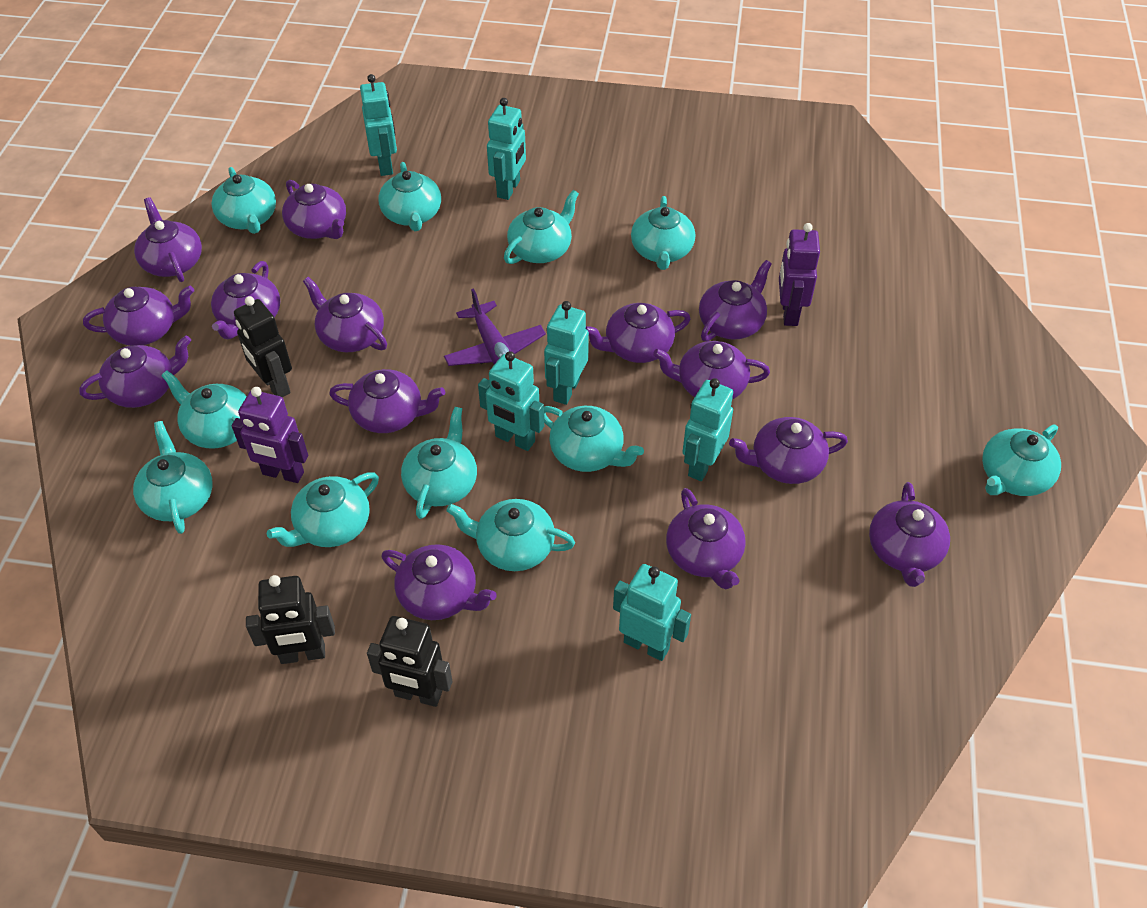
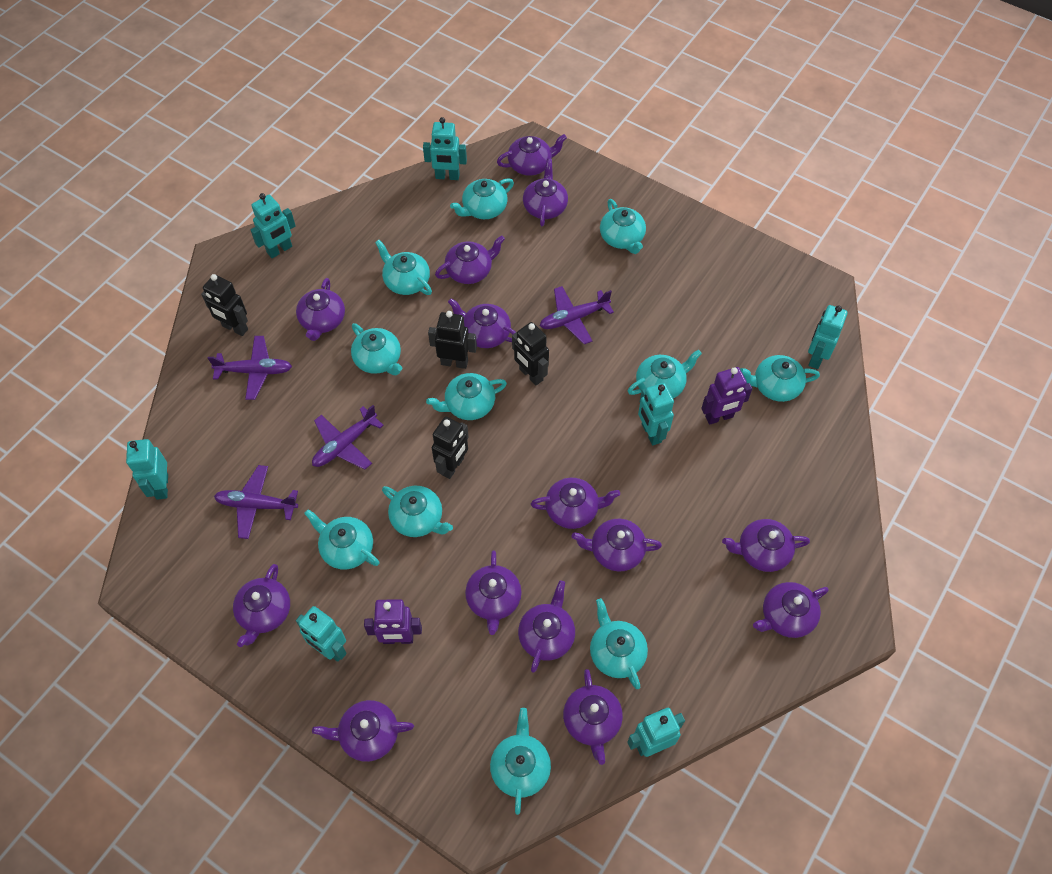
black robot: 3 -> 4
purple plane: 1 -> 4
turquoise robot: 6 -> 7

